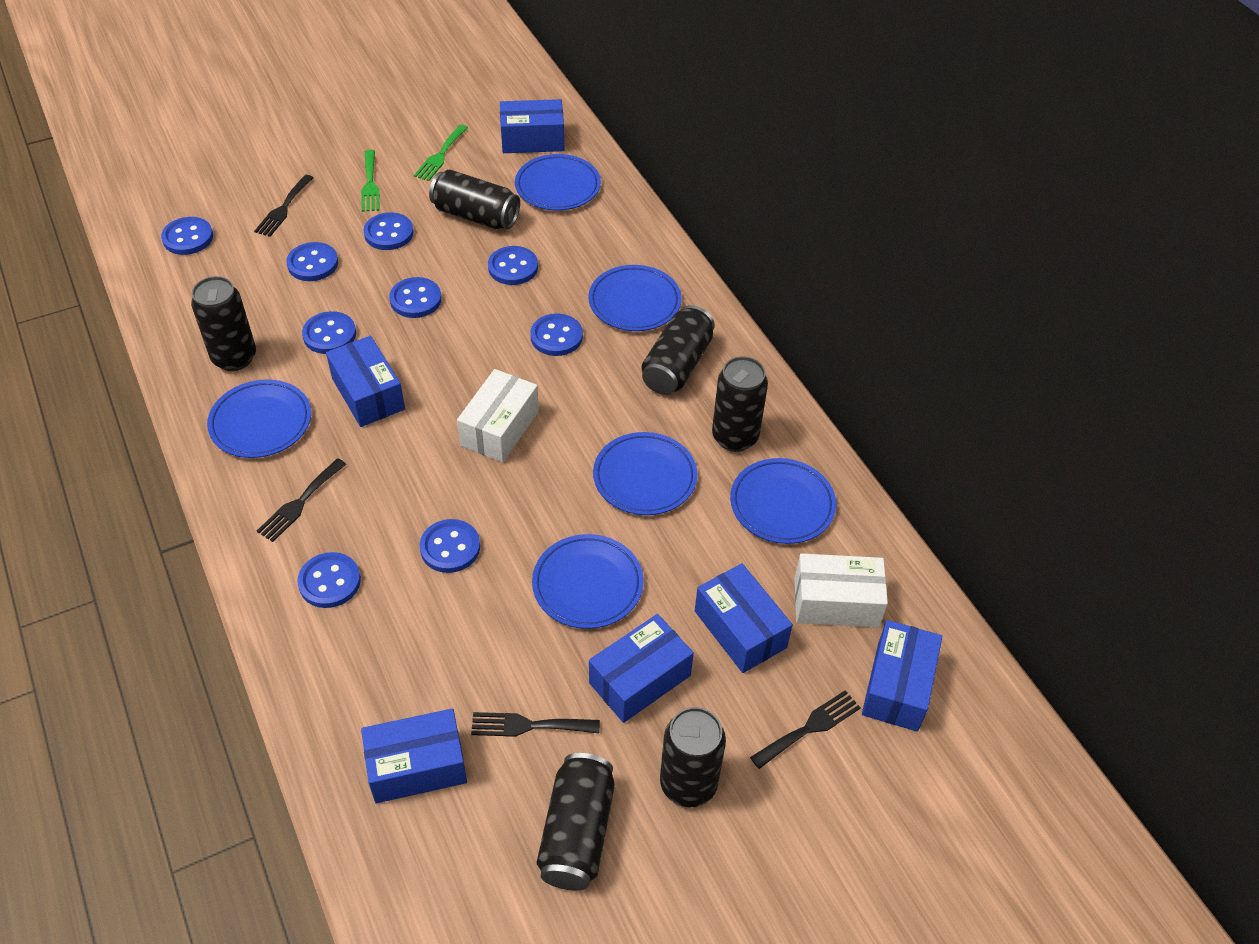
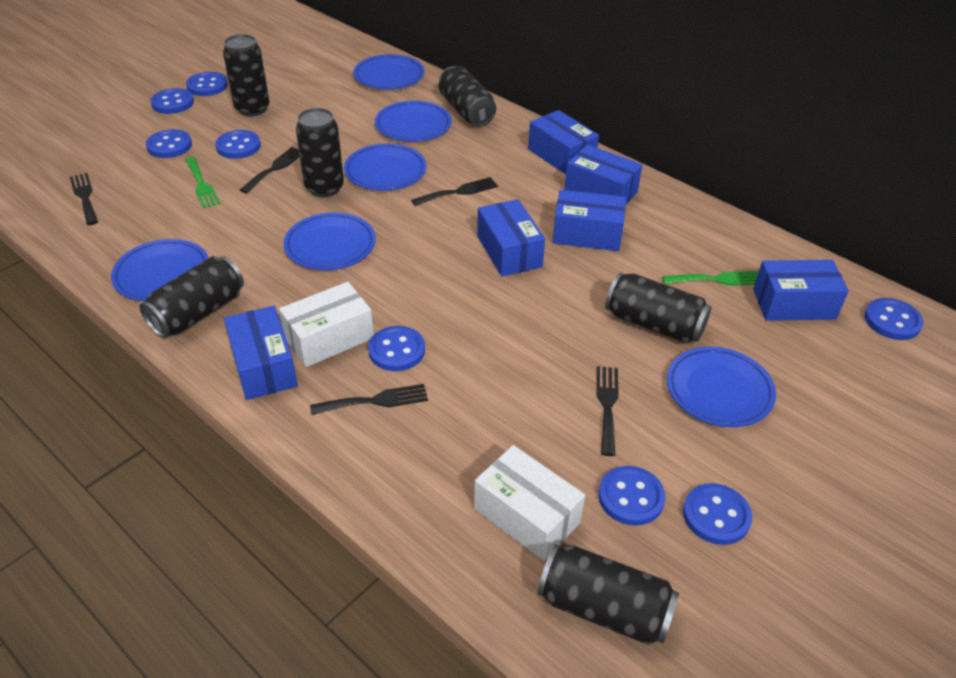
black fork: 4 -> 5
blue button: 9 -> 8

